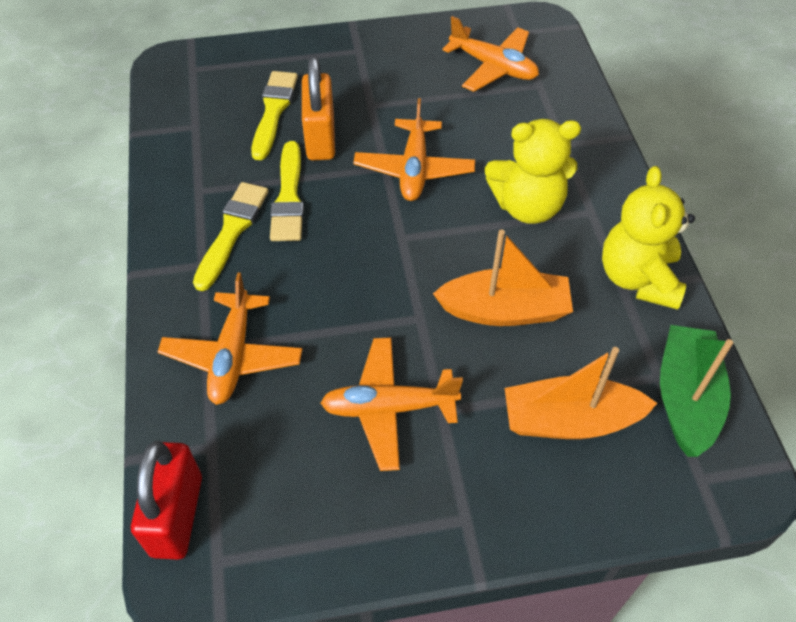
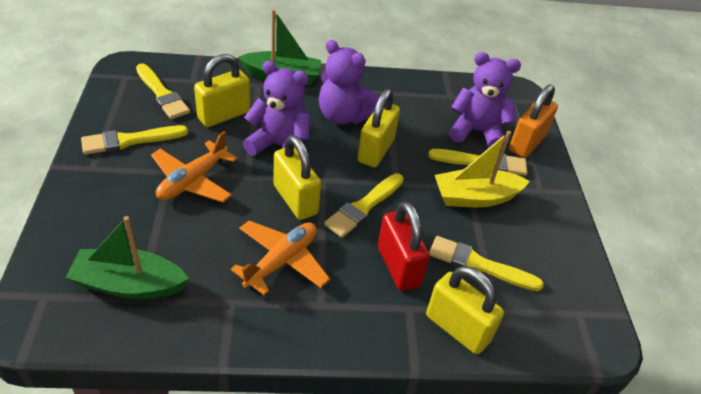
green boat: 1 -> 2
orange boat: 2 -> 0
orange plane: 4 -> 2
purple teddy bear: 0 -> 3
yellow boat: 0 -> 1
yellow brush: 3 -> 5
yellow padlock: 0 -> 4
yellow teddy bear: 2 -> 0

